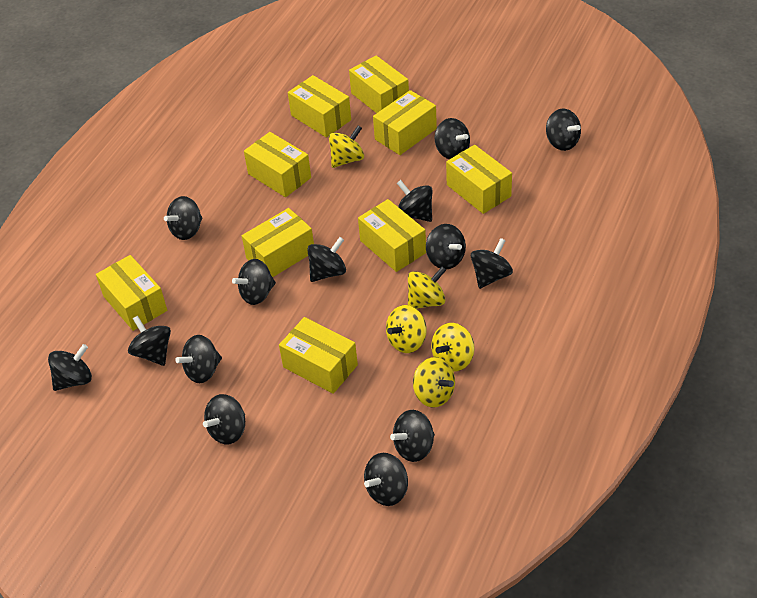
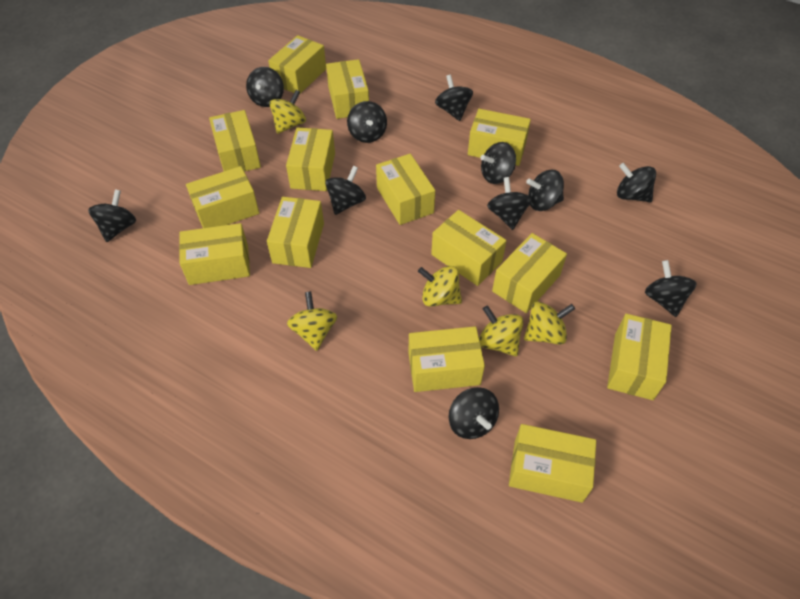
black spinning top: 14 -> 11
yellow box: 9 -> 14

